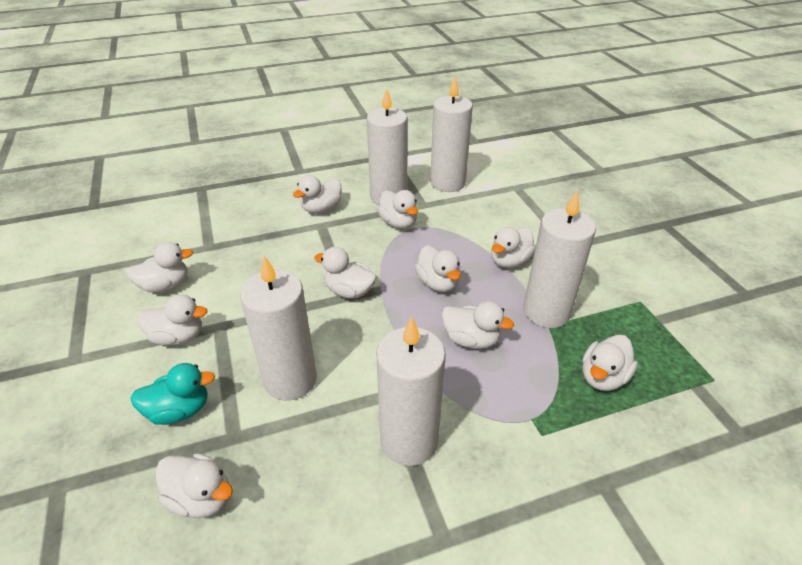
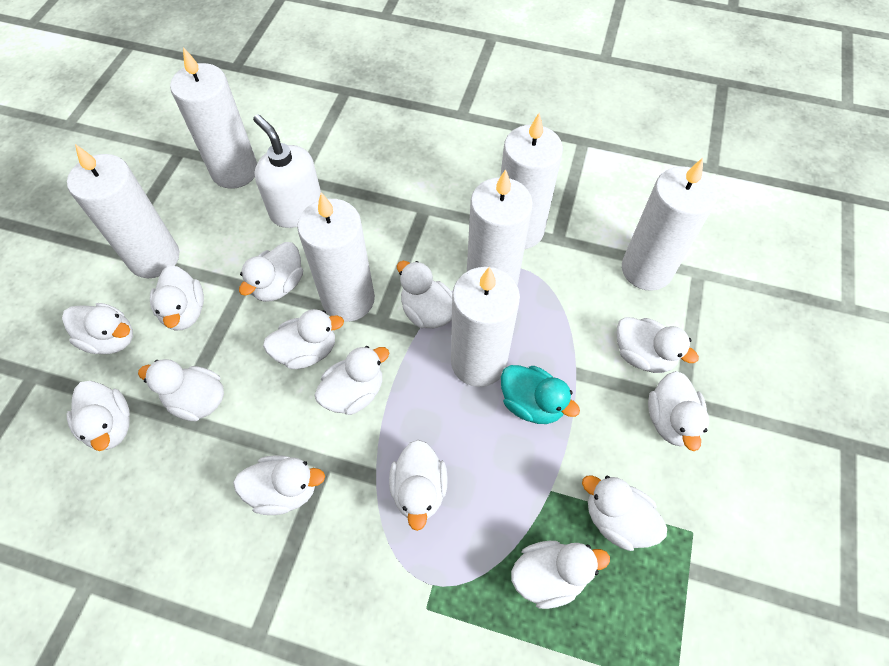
white candle: 5 -> 7
white duck: 10 -> 14
white soap dispenser: 0 -> 1

